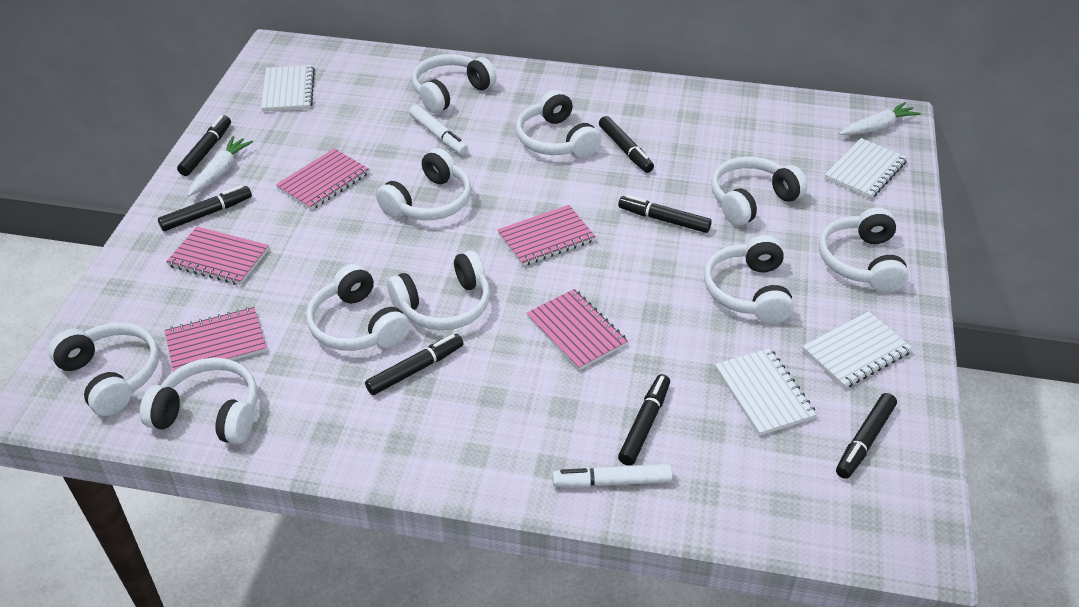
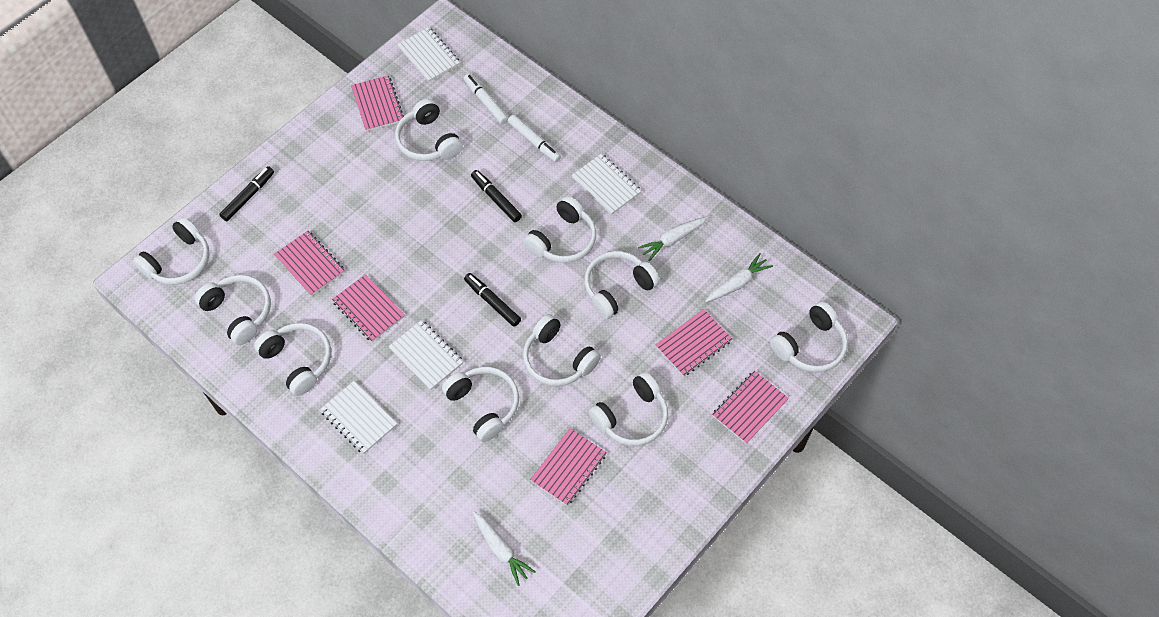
black marker: 7 -> 3
pink notebook: 5 -> 6
white carrot: 2 -> 3

